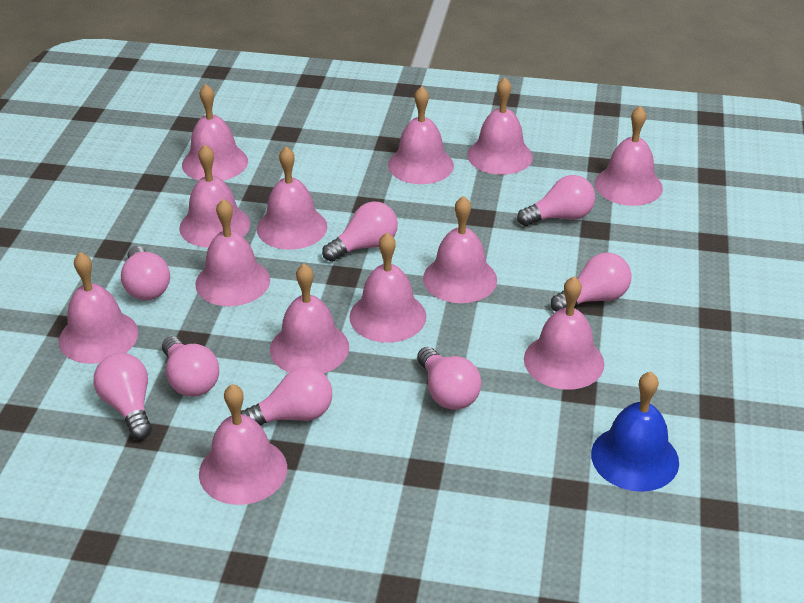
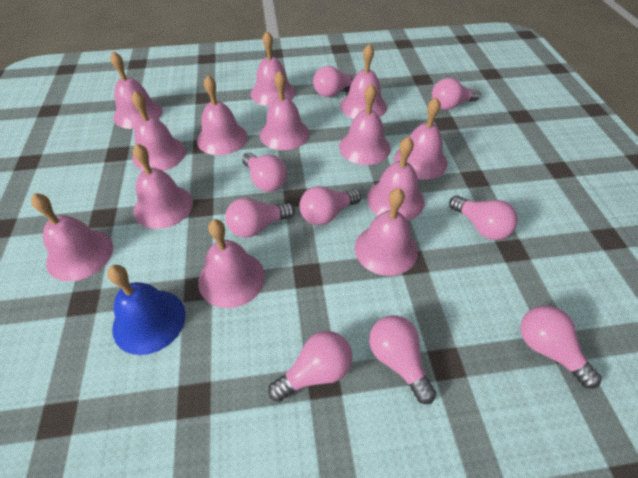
pink light bulb: 8 -> 9

